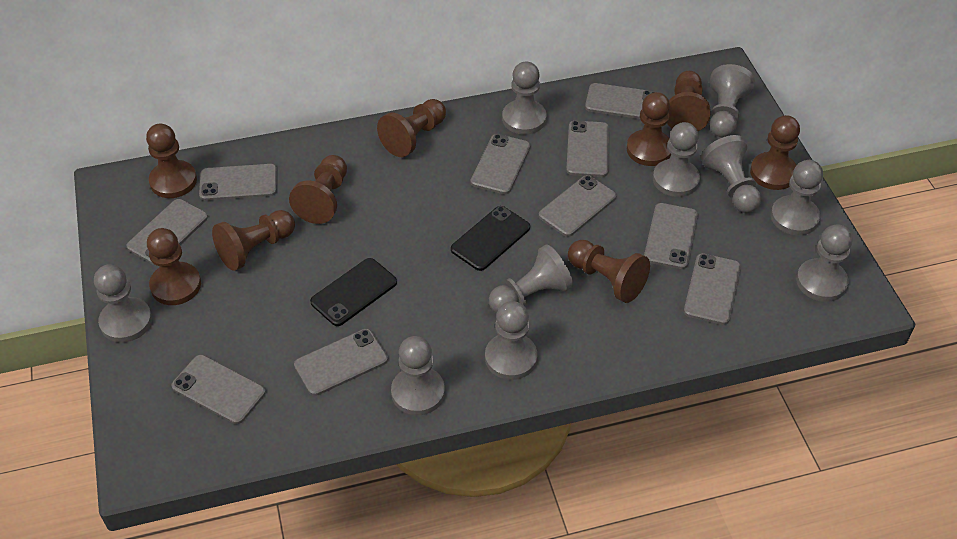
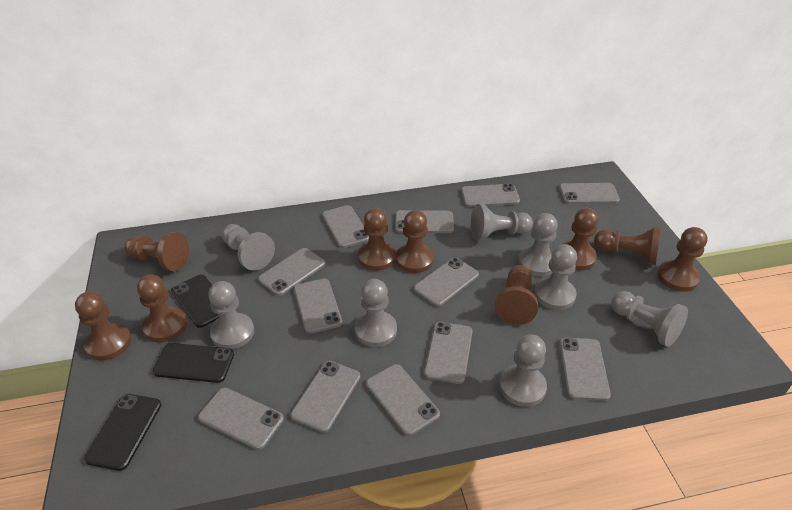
black phone: 2 -> 3
grey pawn: 10 -> 8
grey phone: 10 -> 12

